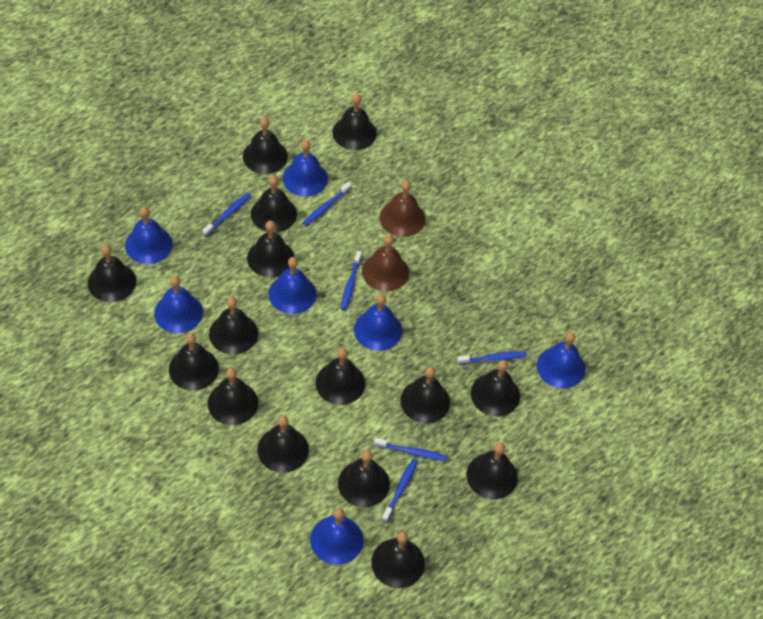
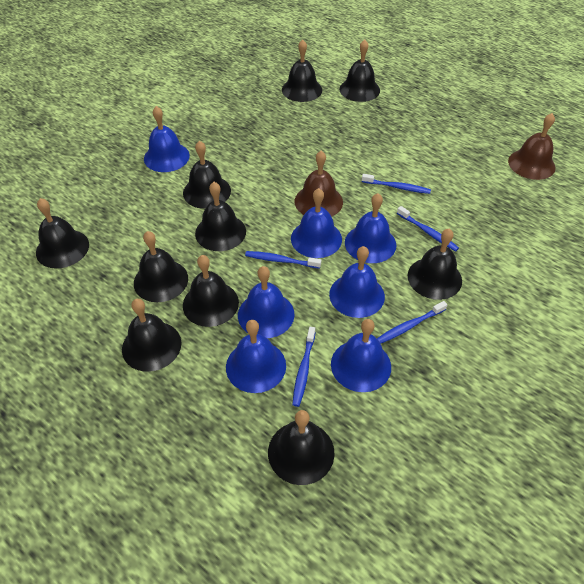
black bell: 15 -> 10
blue toothbrush: 6 -> 5

